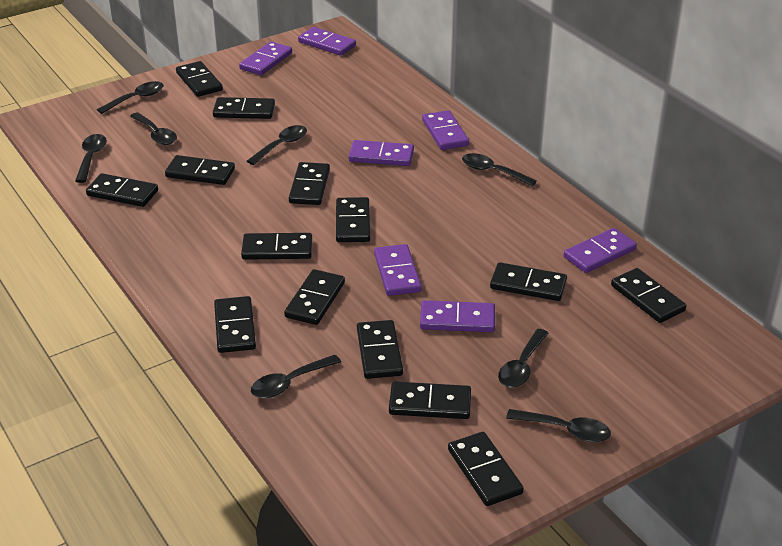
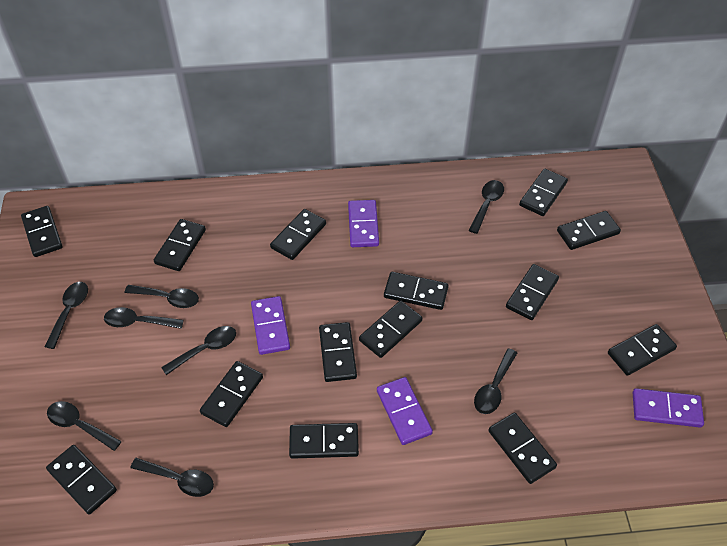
purple domino: 7 -> 4

